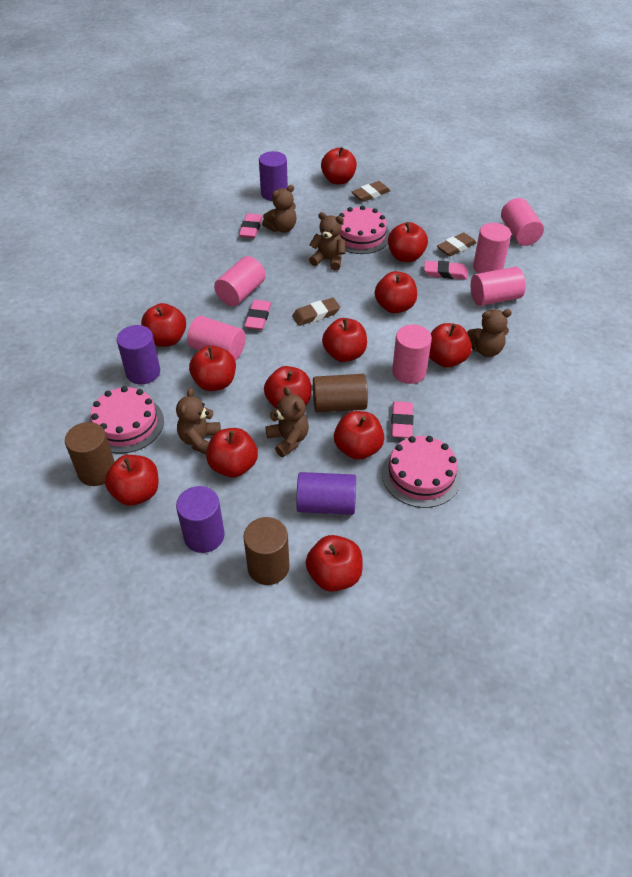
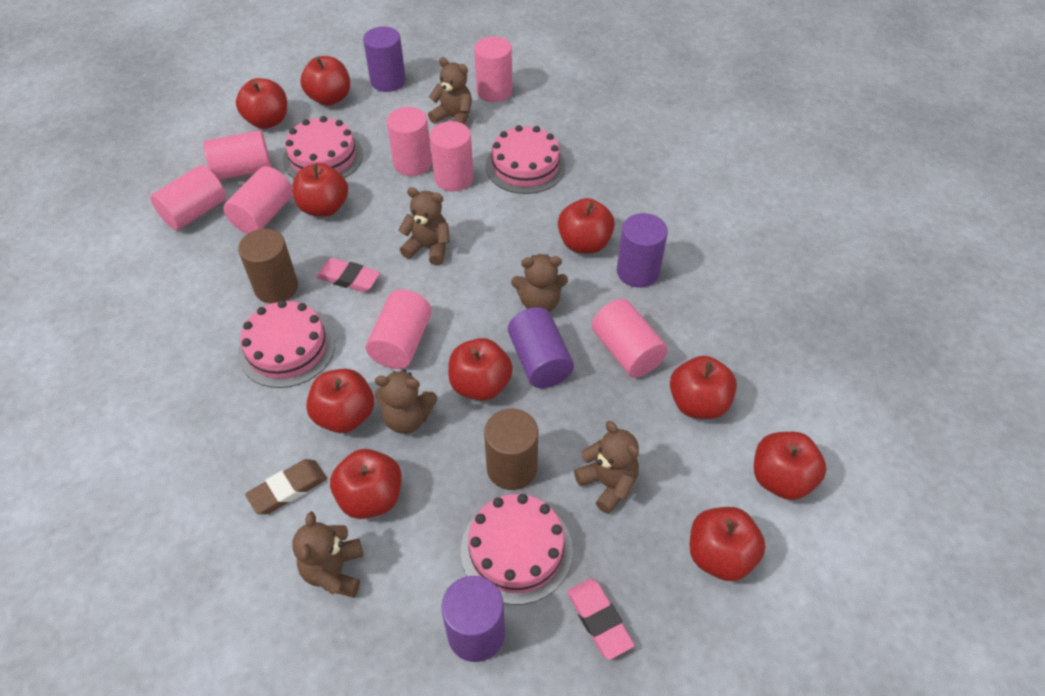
brown cylinder: 3 -> 2
brown eraser: 3 -> 1
brown teddy bear: 5 -> 6
pink cake: 3 -> 4
pink cylinder: 6 -> 8
pink eraser: 4 -> 2
red apple: 12 -> 10

